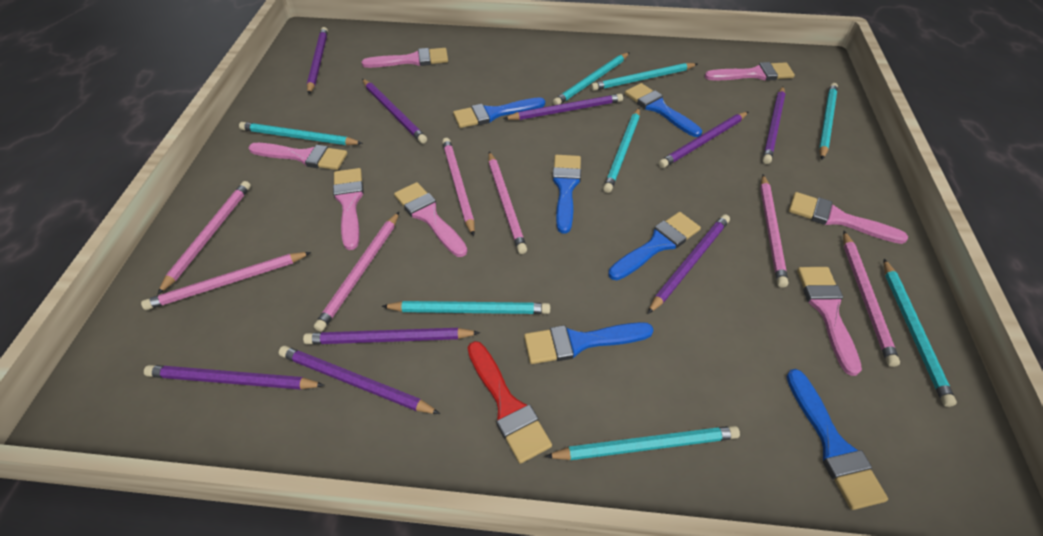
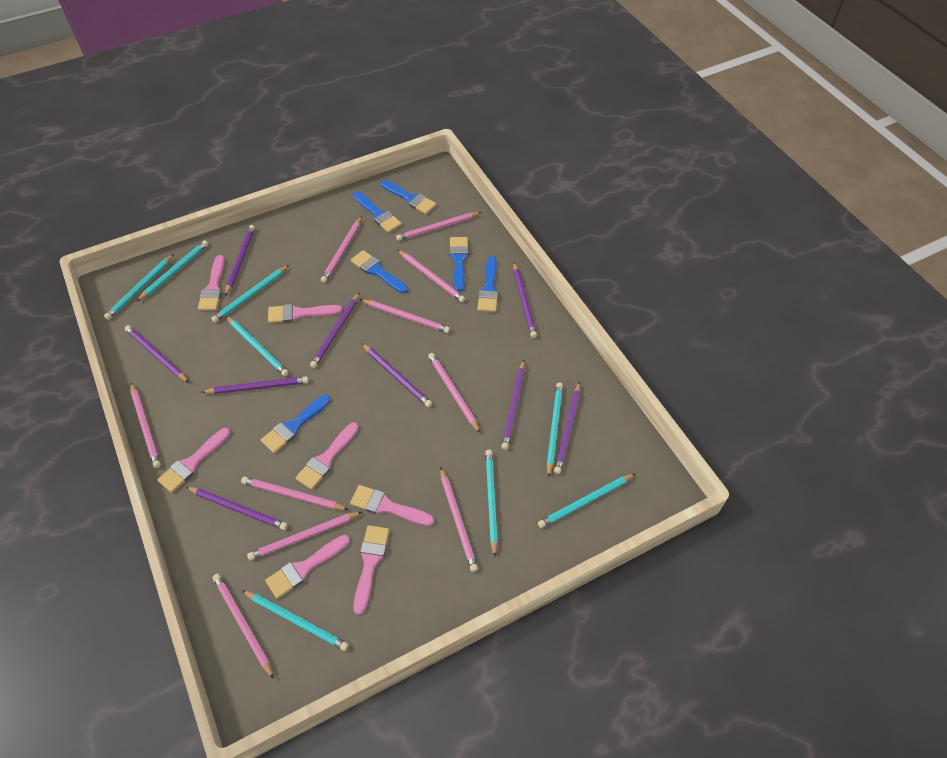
pink pencil: 7 -> 10
red brush: 1 -> 0

